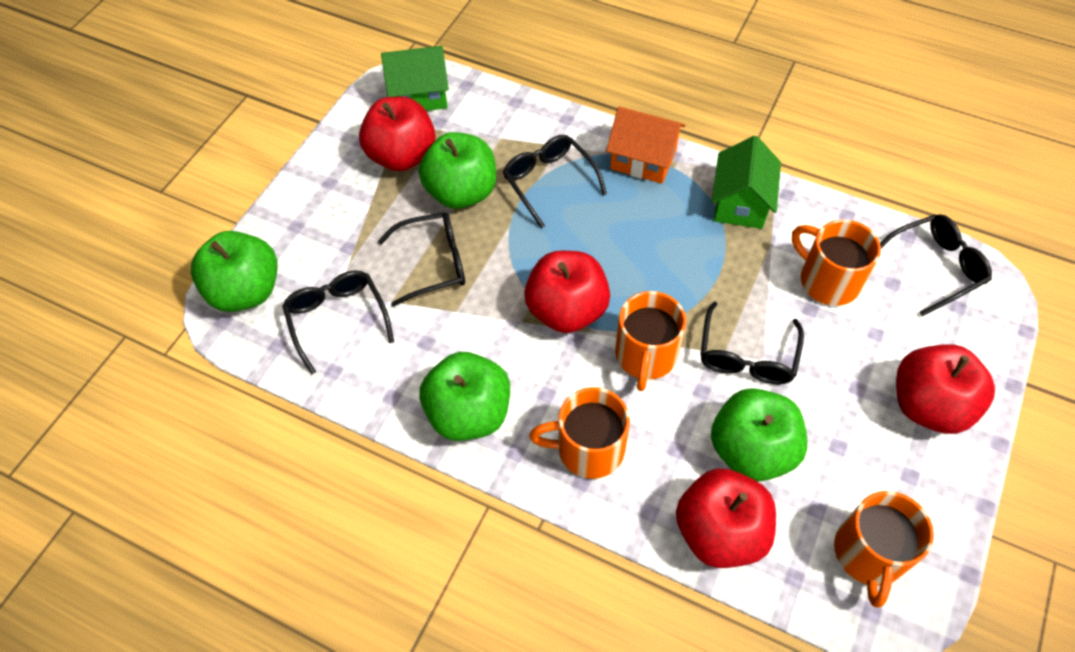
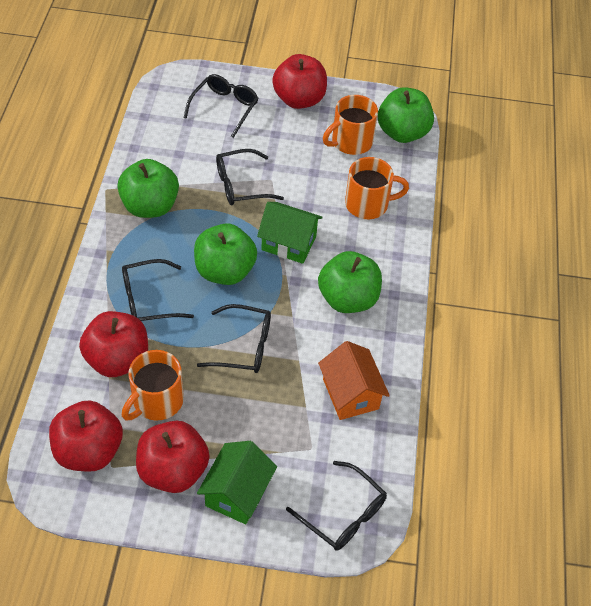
orange mug: 4 -> 3

